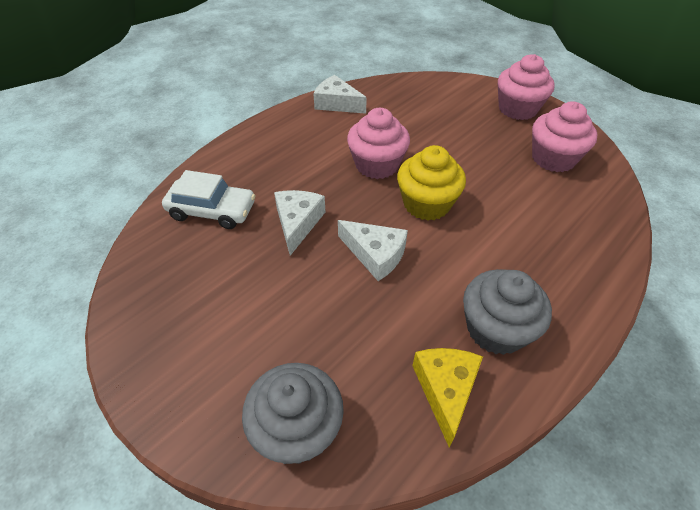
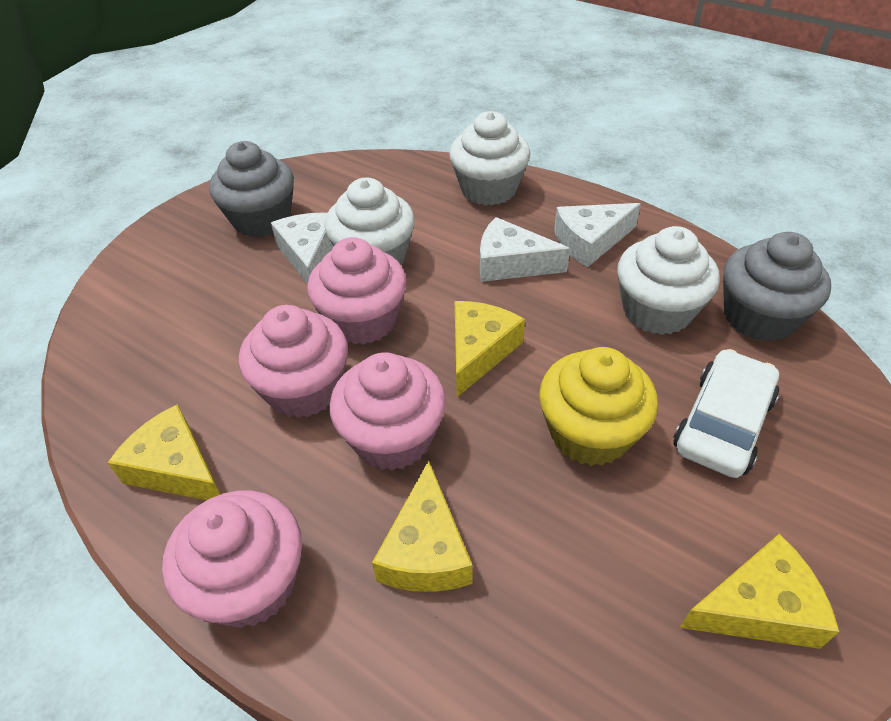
pink cupcake: 3 -> 4
white cupcake: 0 -> 3
yellow cheese: 1 -> 4

